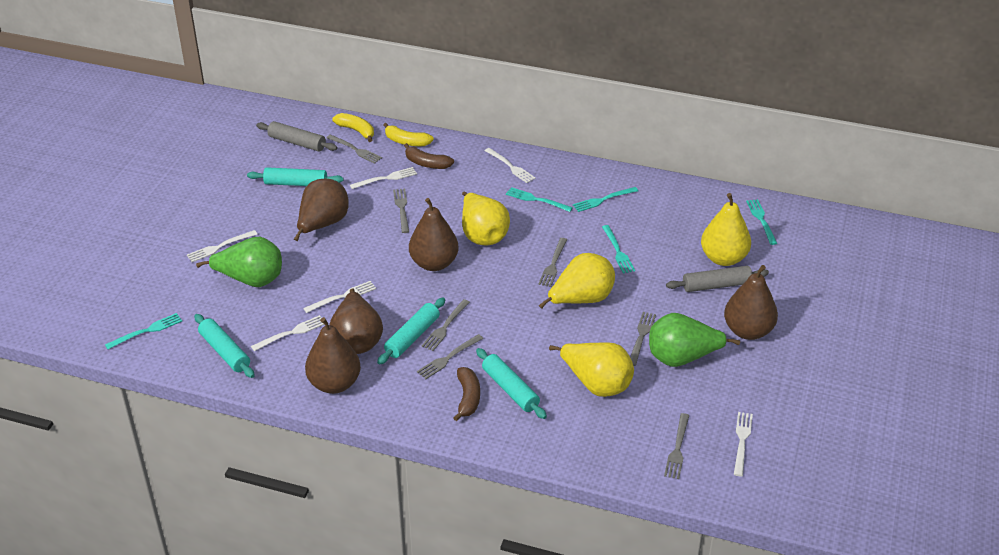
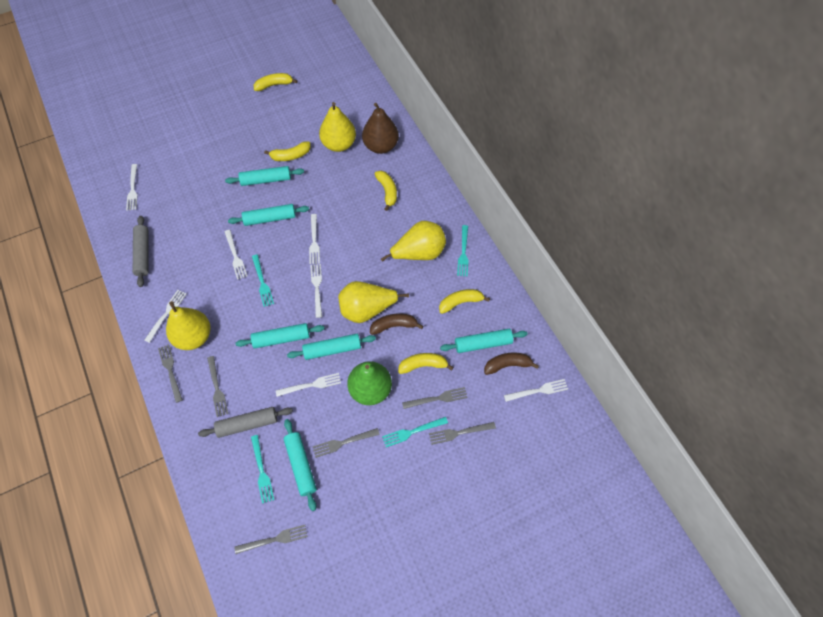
brown pear: 5 -> 1
green pear: 2 -> 1
grey fork: 7 -> 6
turquoise fork: 5 -> 4
turquoise rolling pin: 4 -> 6
white fork: 6 -> 7
yellow banana: 2 -> 5

